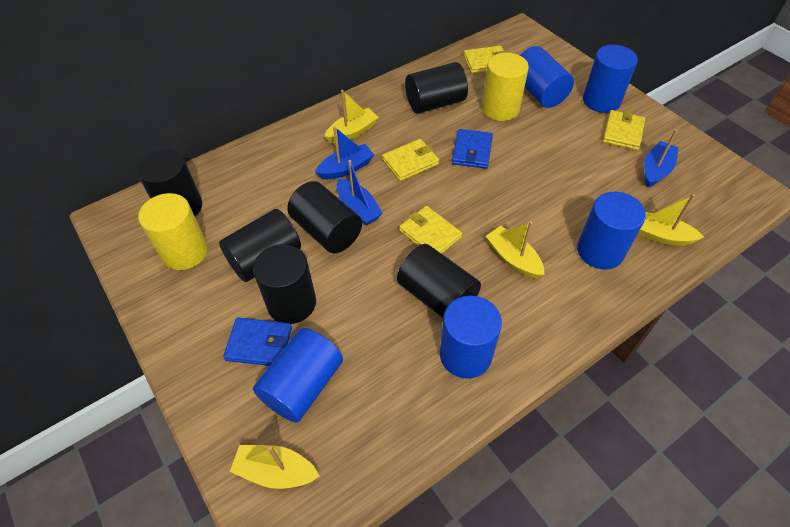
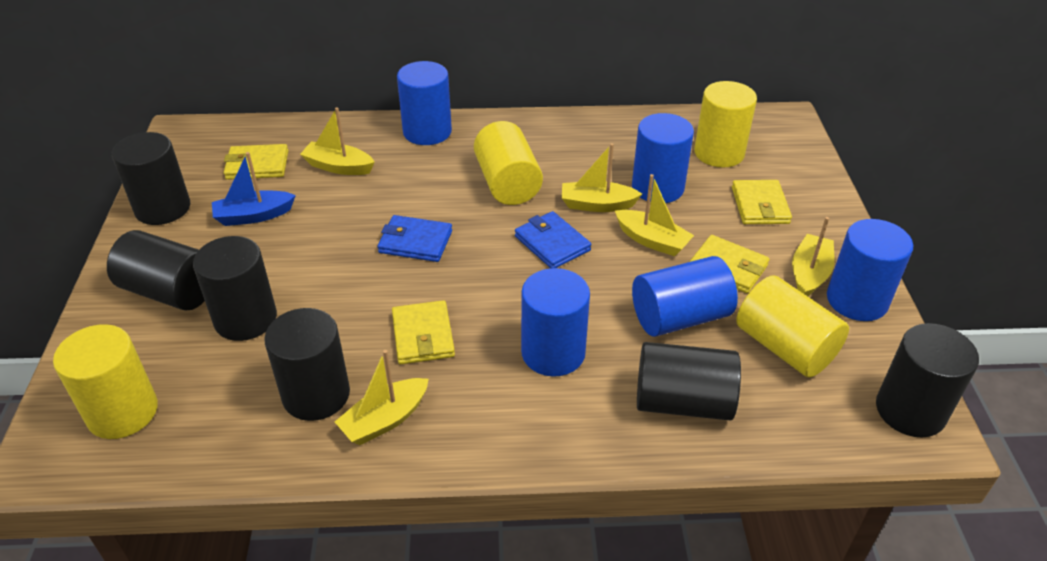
blue boat: 3 -> 1
yellow boat: 4 -> 5
yellow cylinder: 2 -> 4

